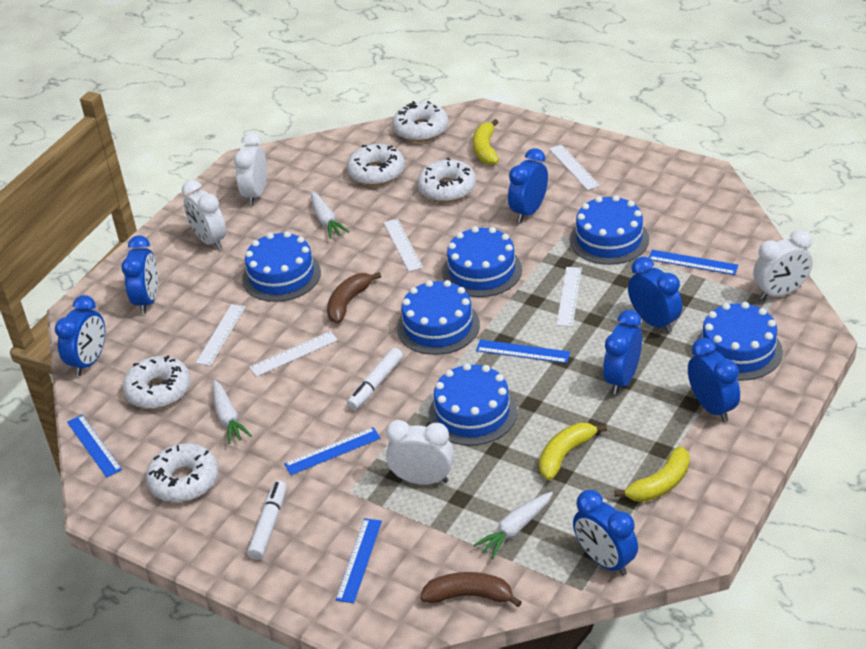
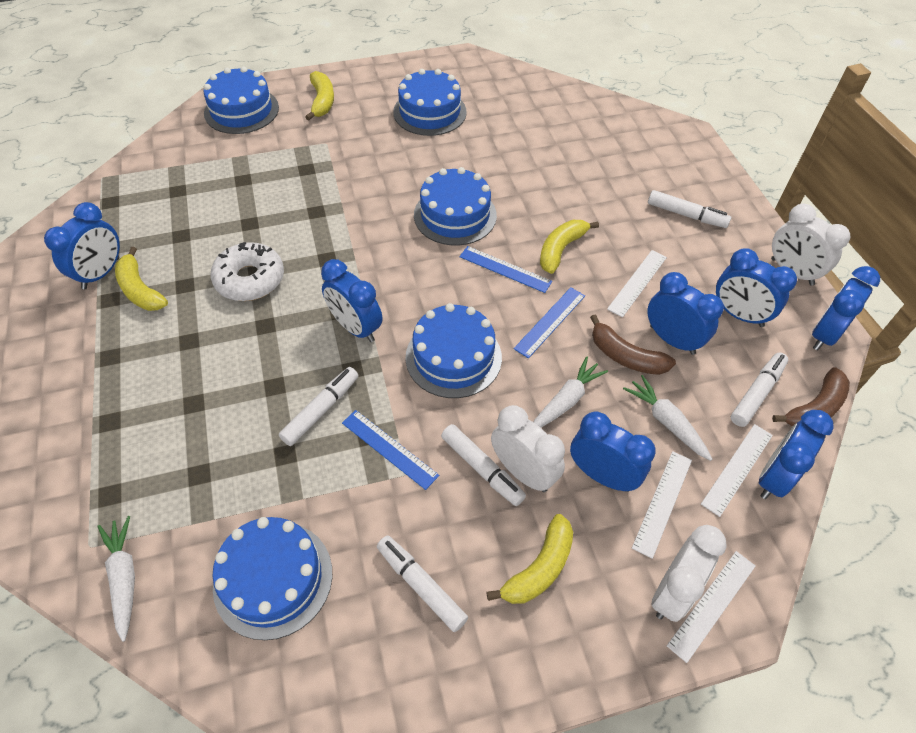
blue cake: 6 -> 5
blue ruler: 5 -> 3
white clock: 4 -> 3
white donut: 5 -> 1
white marker: 2 -> 5
white ruler: 5 -> 4
yellow banana: 3 -> 4

